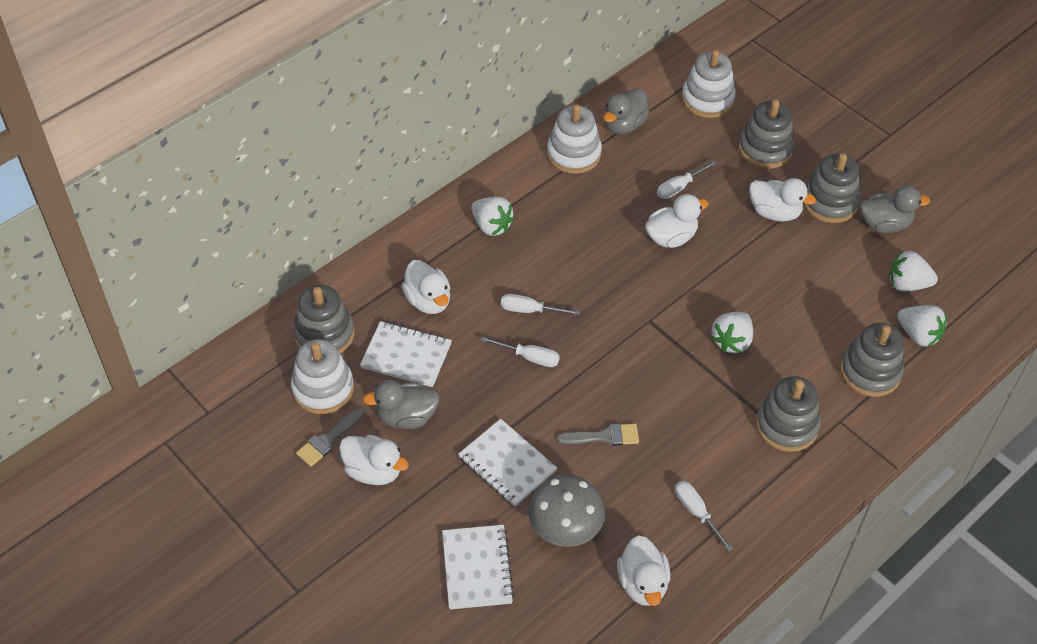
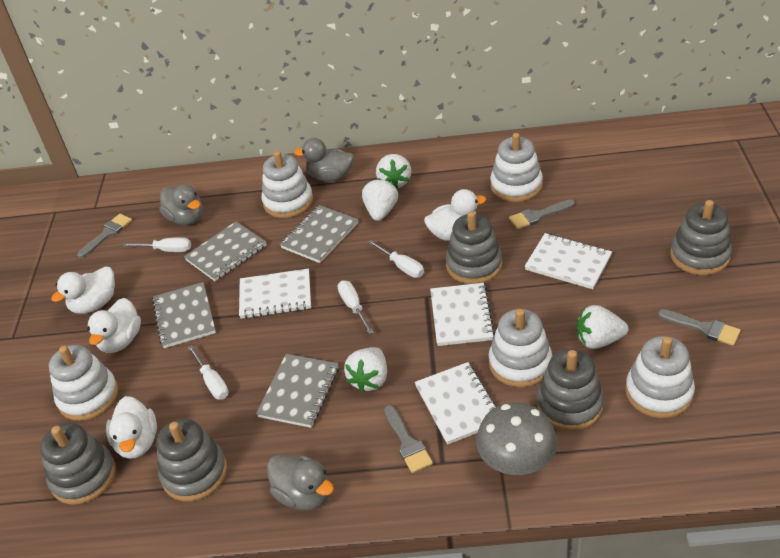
grey brush: 2 -> 4
grey notebook: 0 -> 4
white duck: 5 -> 4
white notebook: 3 -> 4
white stacking toy: 3 -> 5

